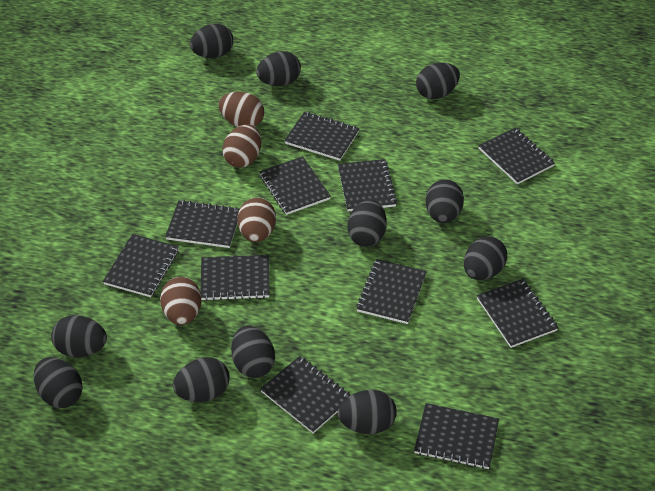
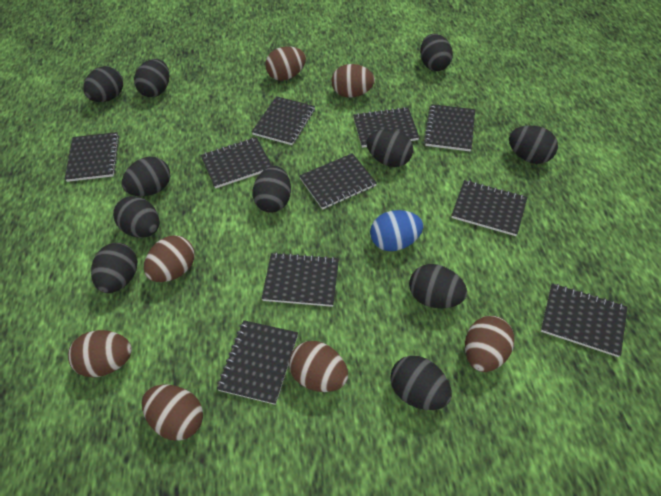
black notebook: 11 -> 10
blue egg: 0 -> 1
brown egg: 4 -> 7

